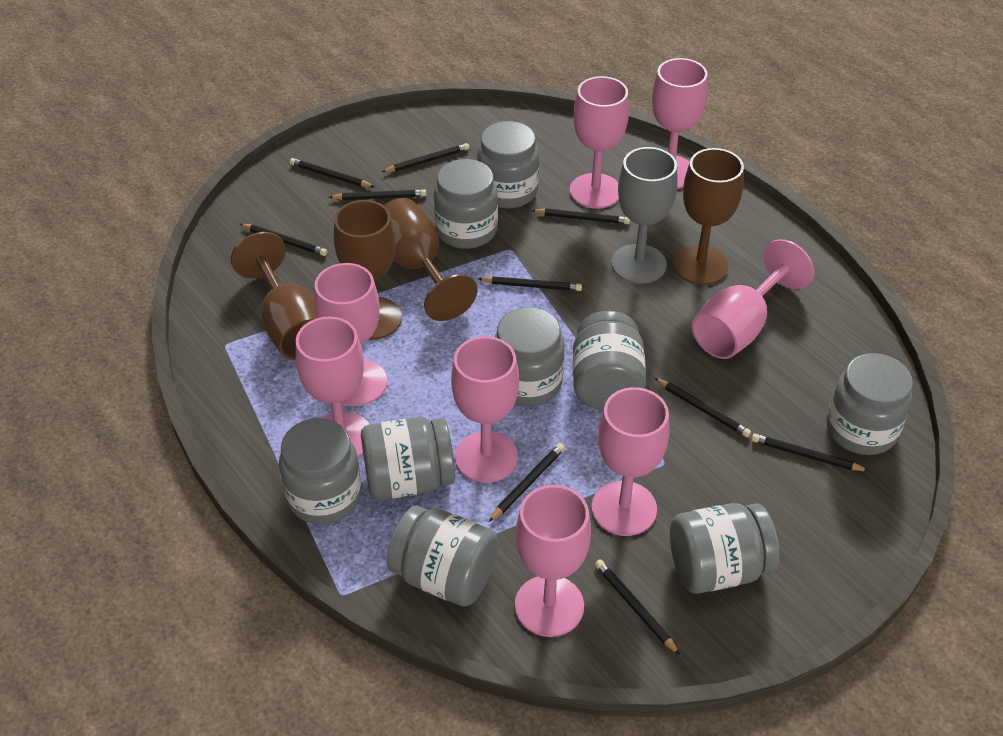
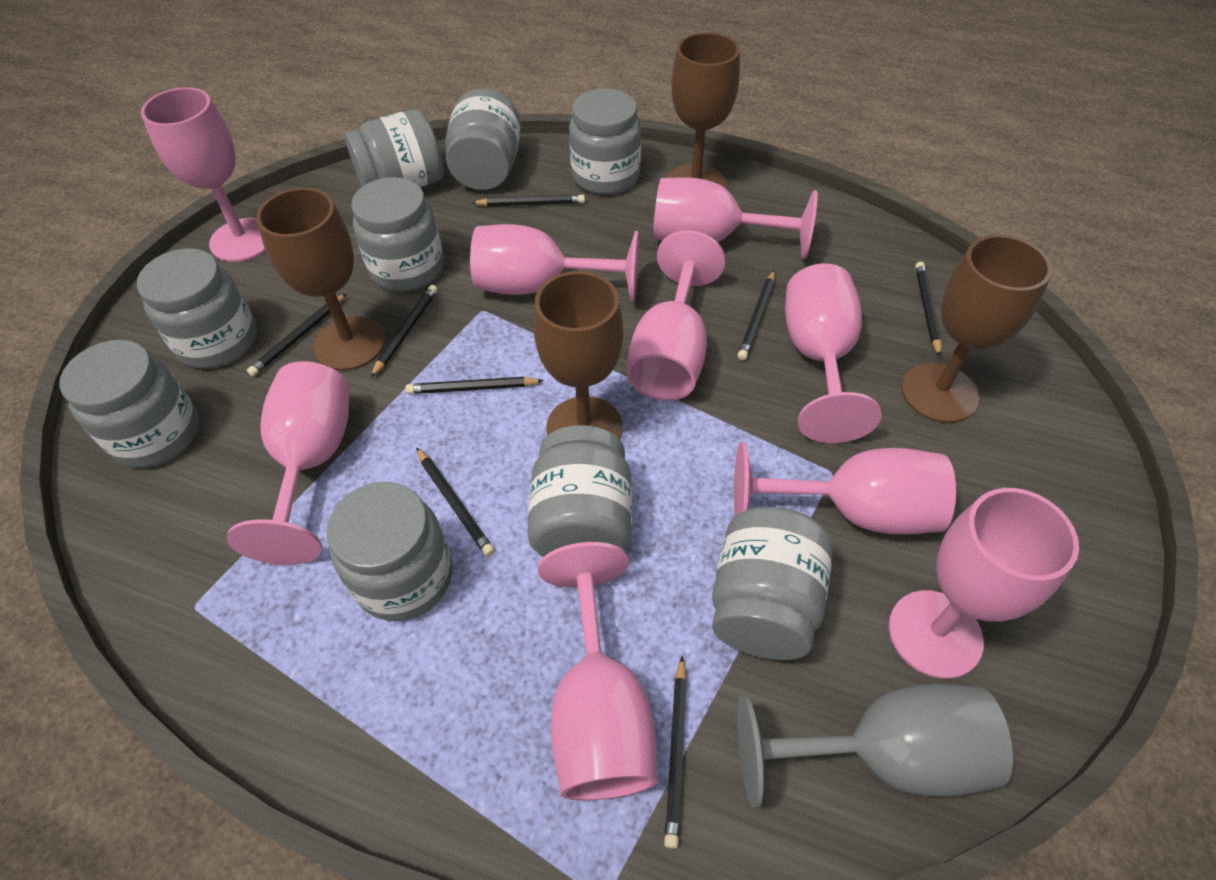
black pencil: 10 -> 8
pink goblet: 8 -> 9

